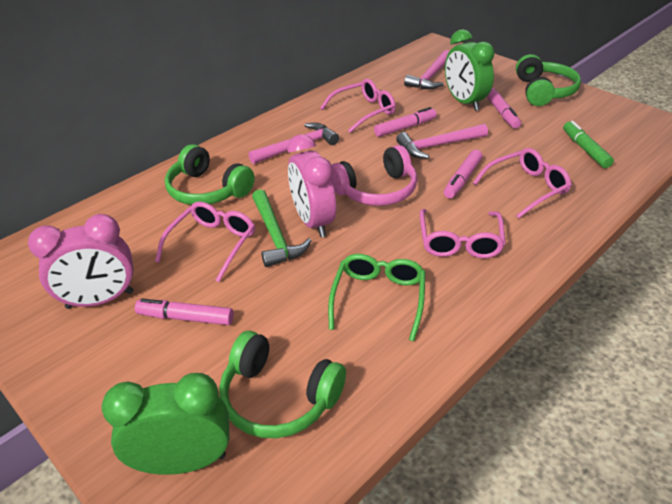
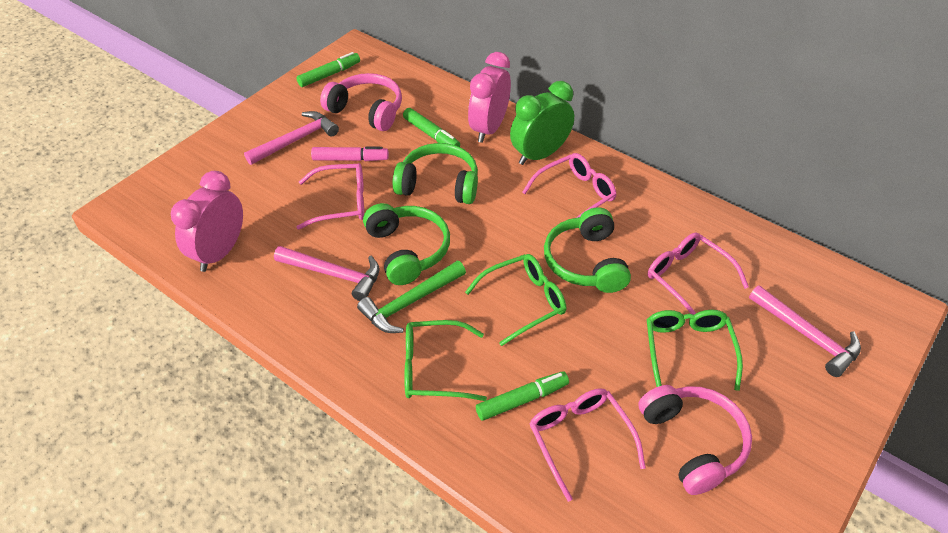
green clock: 2 -> 1
green glasses: 1 -> 3
green marker: 1 -> 3
pink headphones: 1 -> 2
pink marker: 4 -> 1

